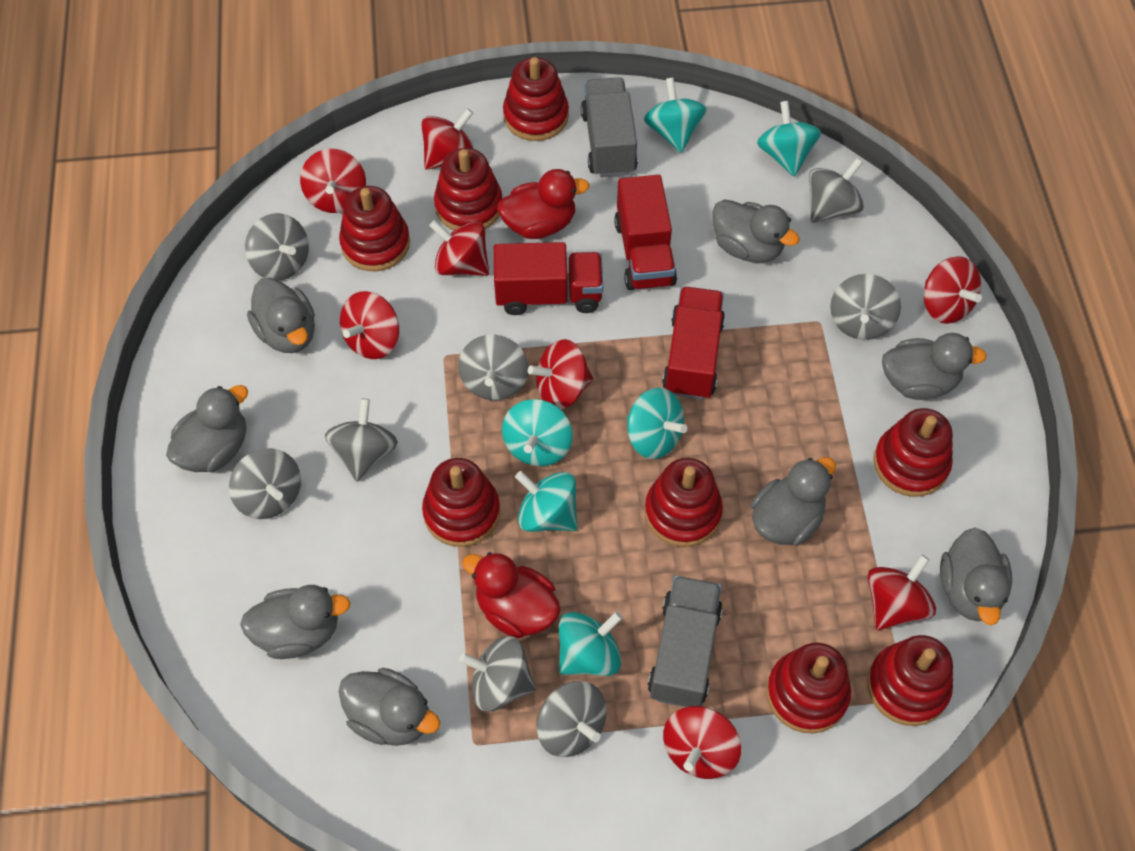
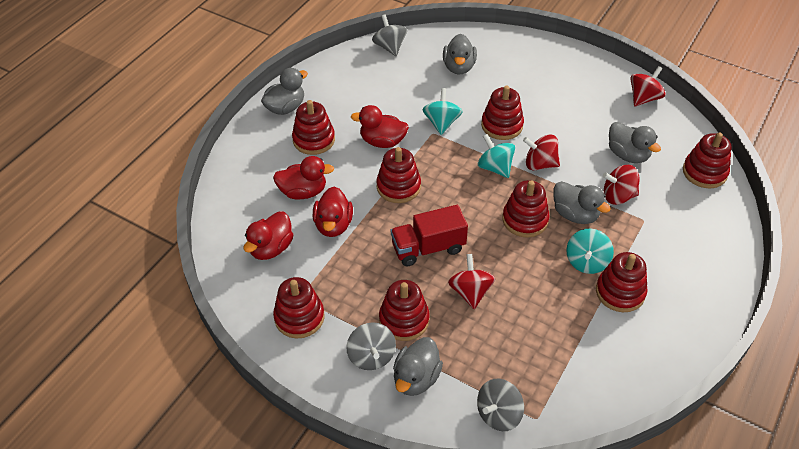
grey duck: 8 -> 5
grey spinning top: 8 -> 3
grey truck: 2 -> 0
red duck: 2 -> 4
red spinning top: 8 -> 4
red truck: 3 -> 1
turquoise spinning top: 6 -> 3

